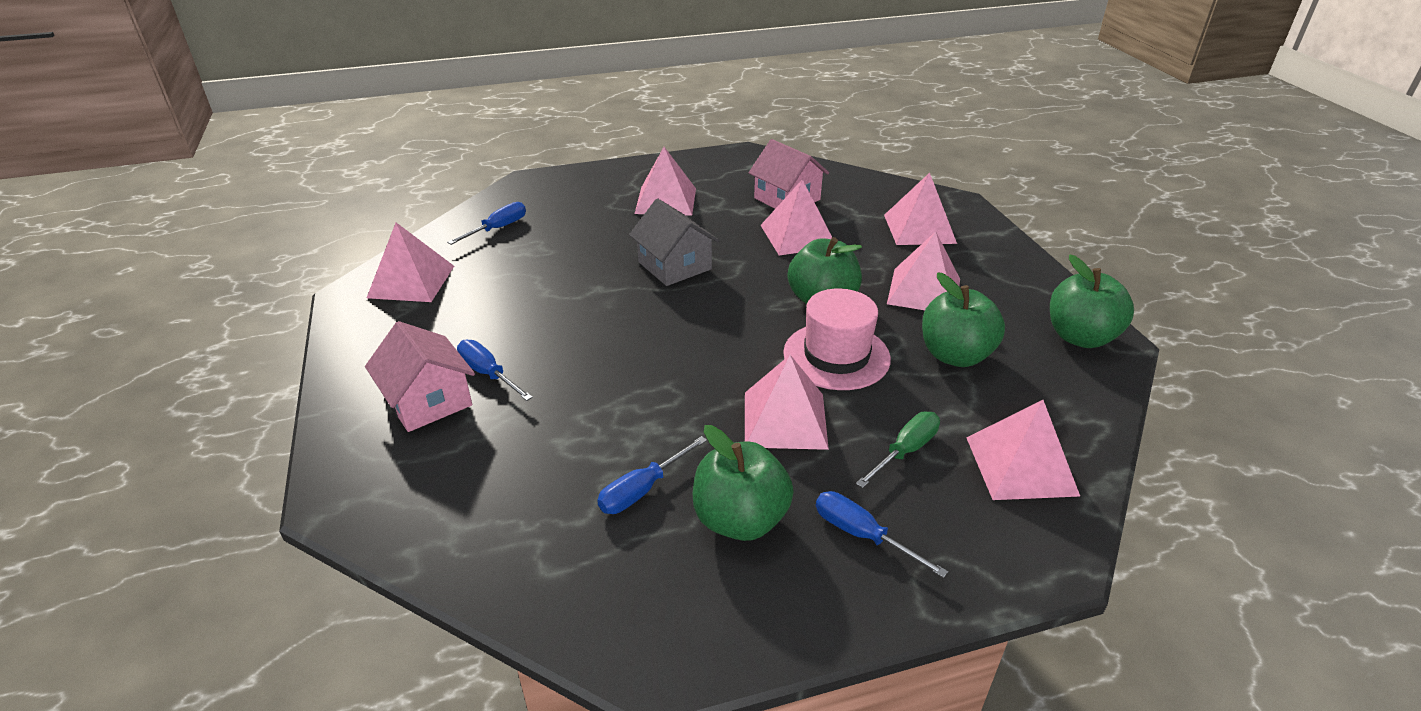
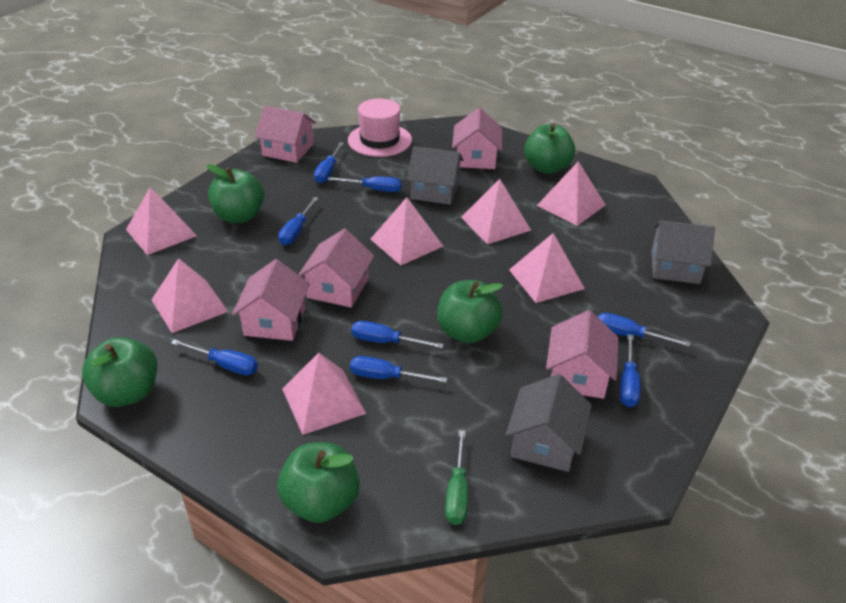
blue screwdriver: 4 -> 8
green apple: 4 -> 5
grey house: 1 -> 3
pink house: 2 -> 5

